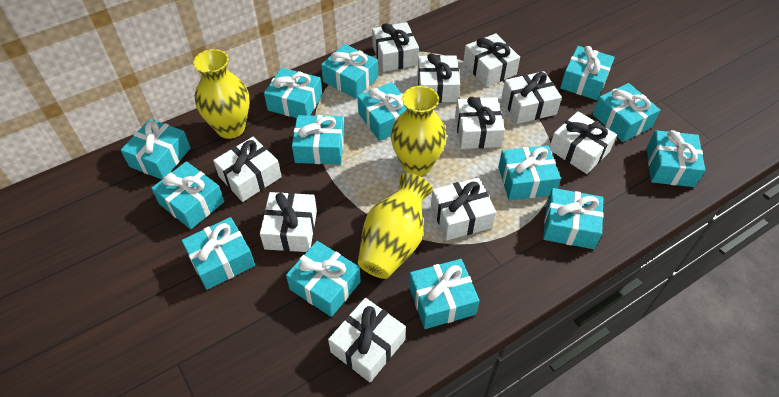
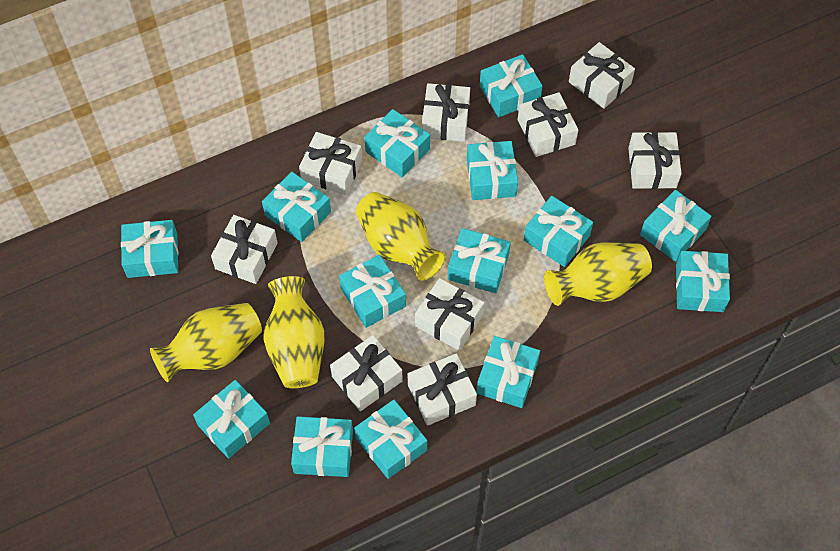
white gift: 10 -> 9
yellow vase: 3 -> 4

